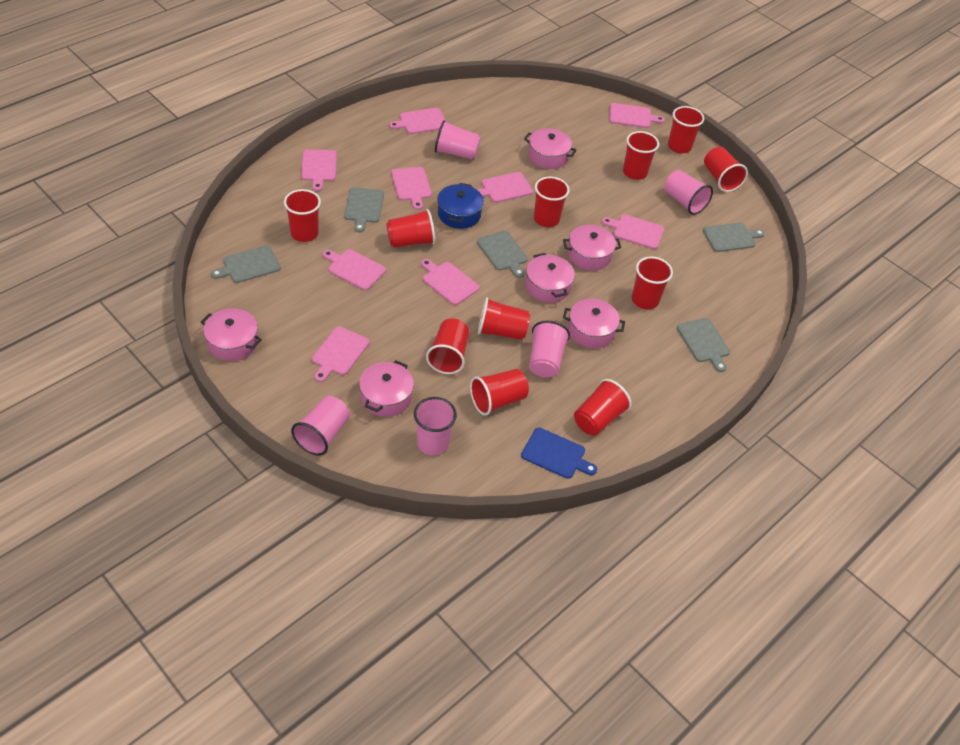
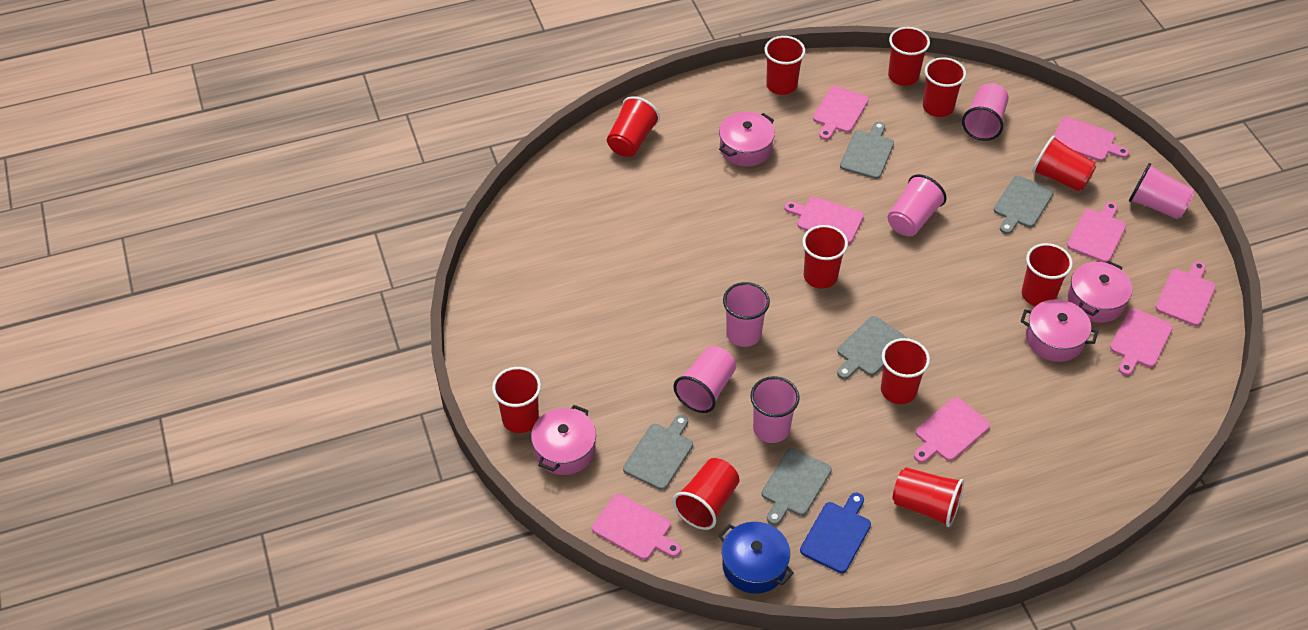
pink cup: 5 -> 6
pink cutting board: 9 -> 8
pink pot: 6 -> 4

